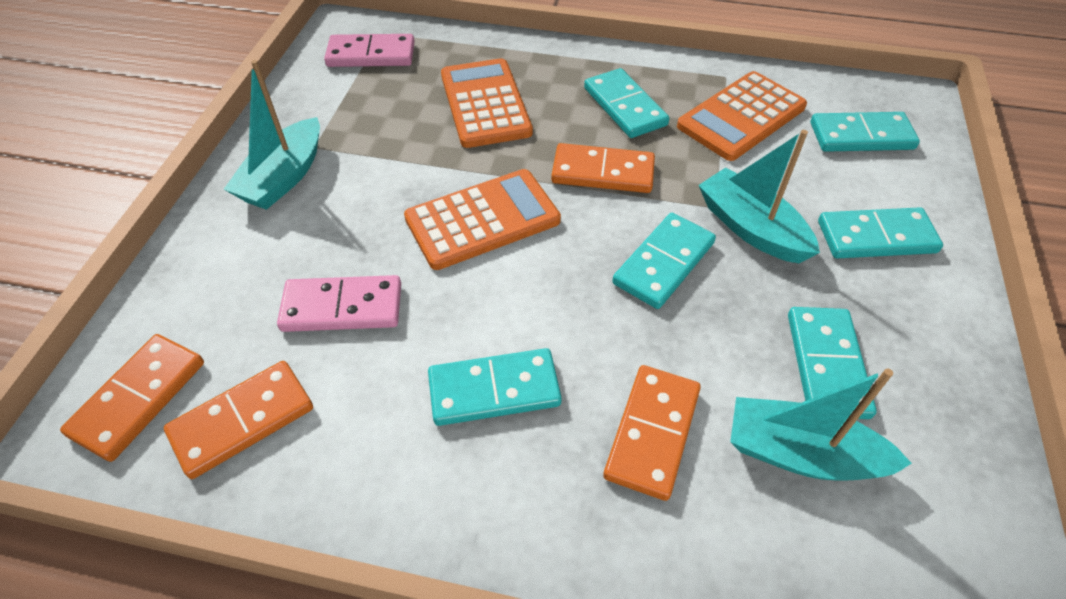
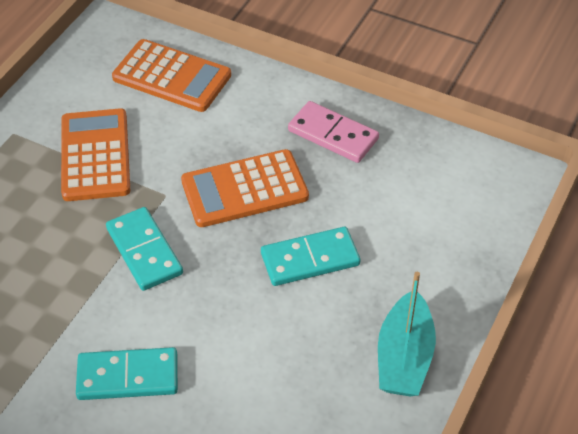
orange domino: 4 -> 0
pink domino: 2 -> 1
turquoise boat: 3 -> 1
turquoise domino: 6 -> 3

